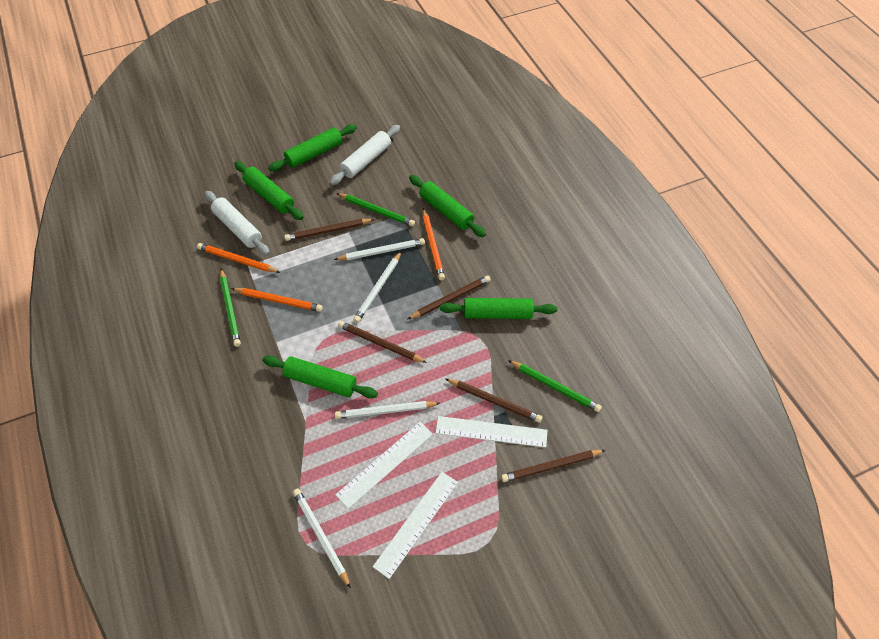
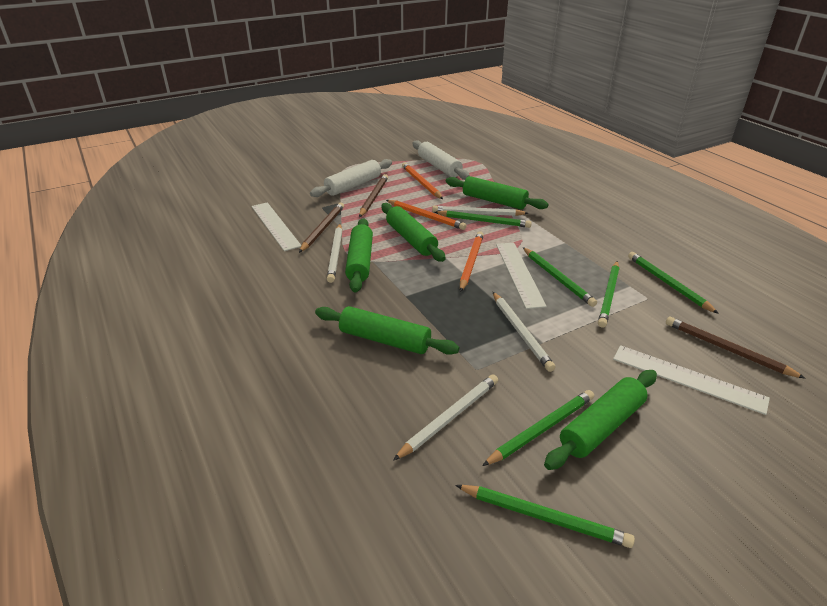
brown pencil: 5 -> 3
green pencil: 3 -> 6

